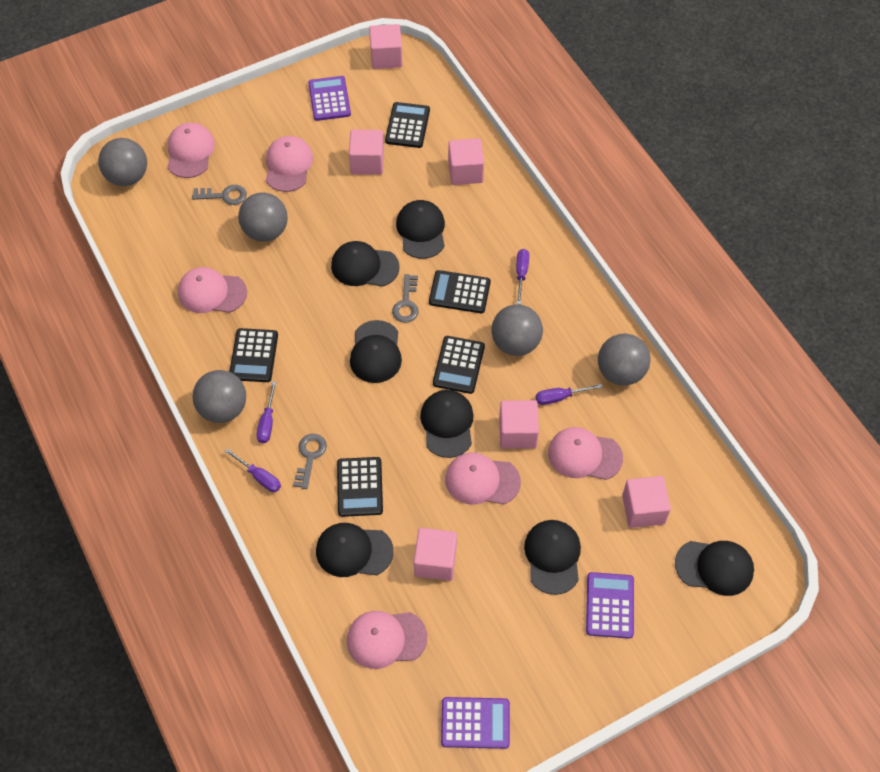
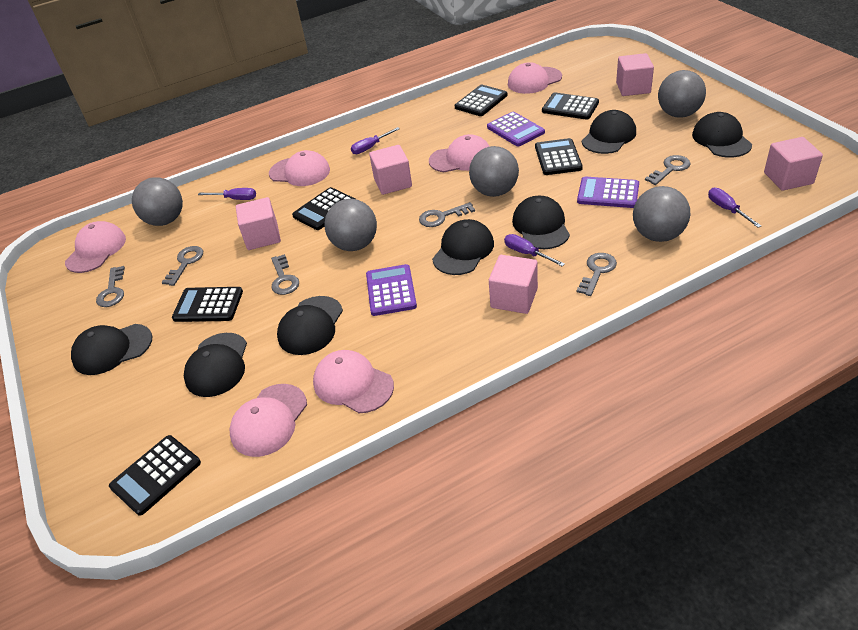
black calculator: 5 -> 6
grey key: 3 -> 6
pink cube: 6 -> 5

